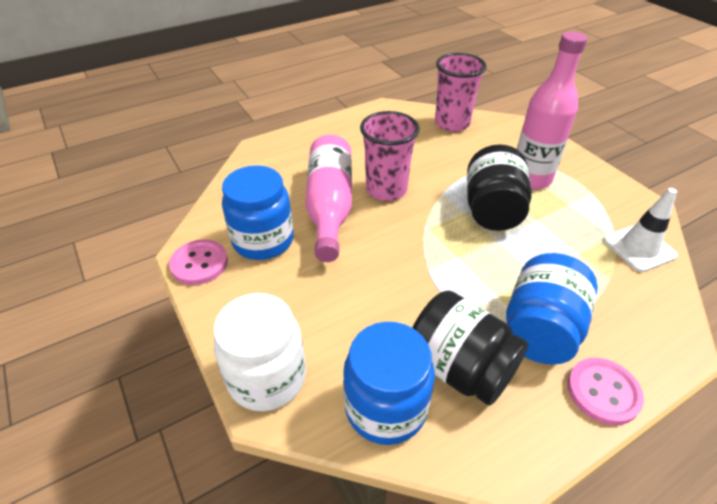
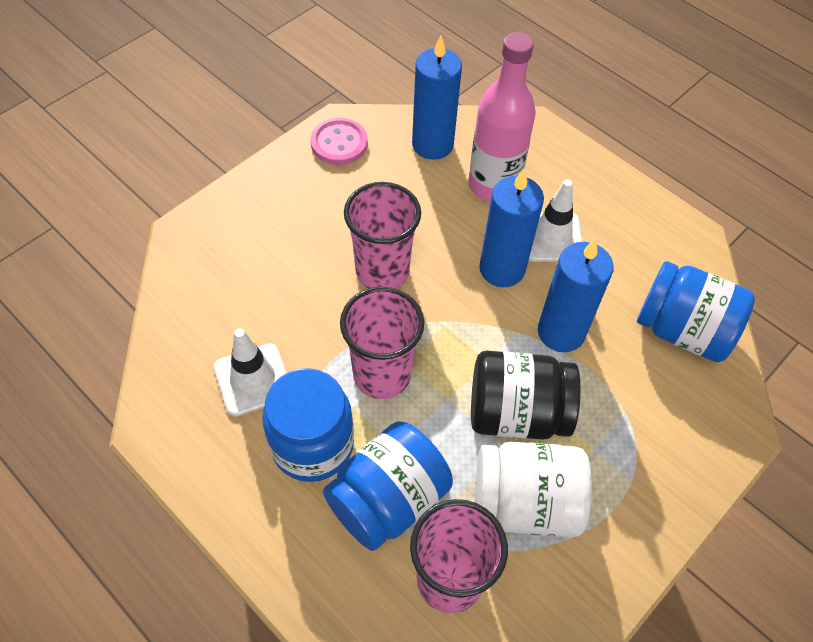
black jar: 2 -> 1
blue candle: 0 -> 3
pink bottle: 2 -> 1
pink button: 2 -> 1
pink cup: 2 -> 3
white traffic cone: 1 -> 2

